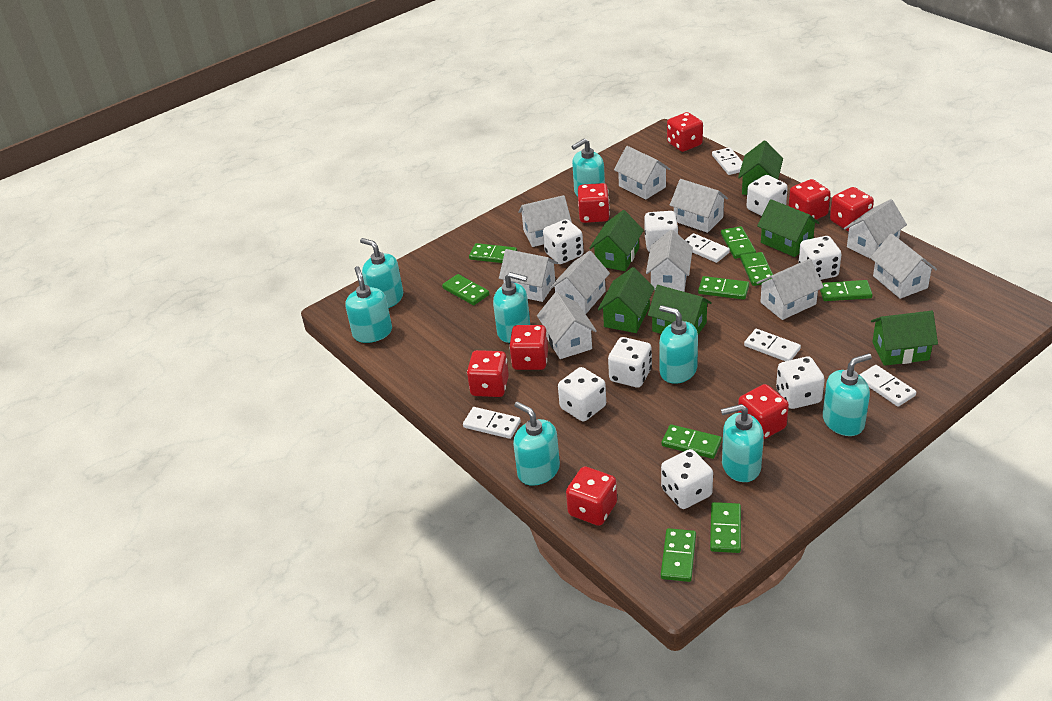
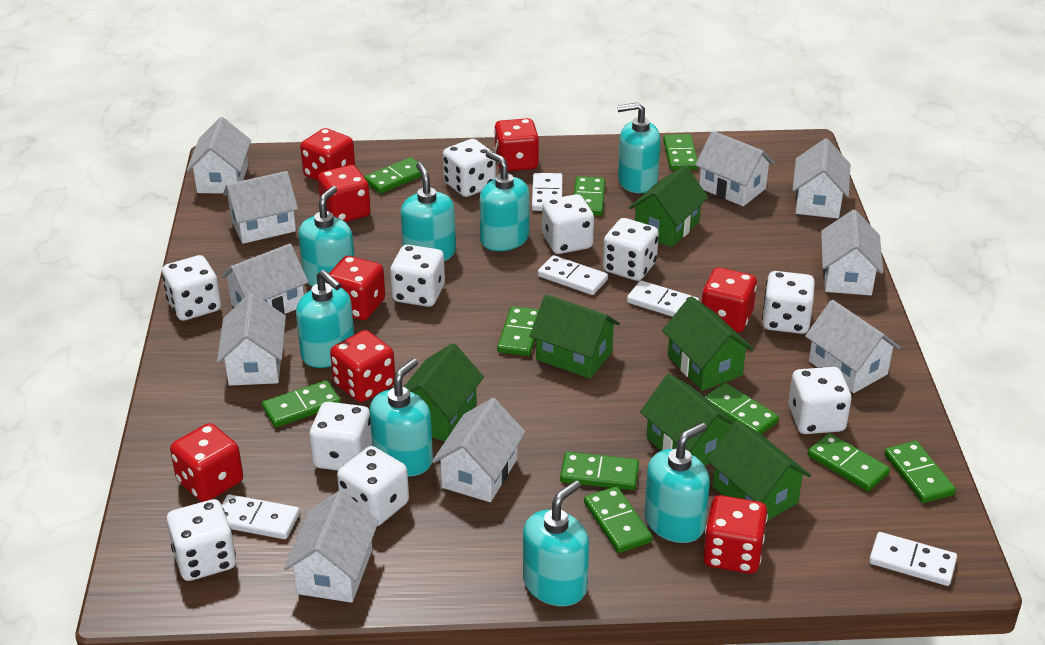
green domino: 9 -> 10
white dice: 8 -> 10

